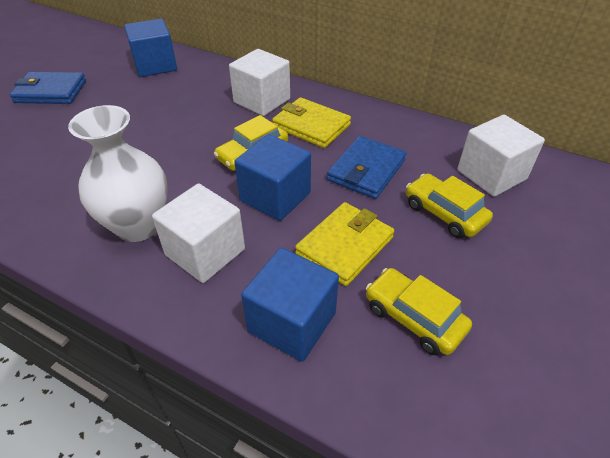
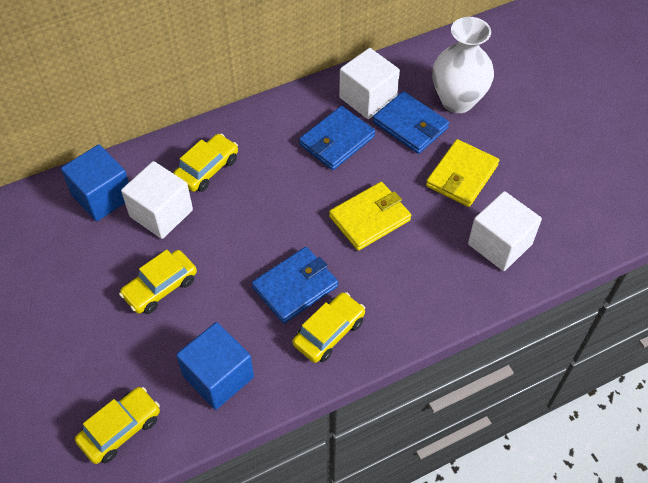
blue cube: 3 -> 2
blue wallet: 2 -> 3
yellow car: 3 -> 4

